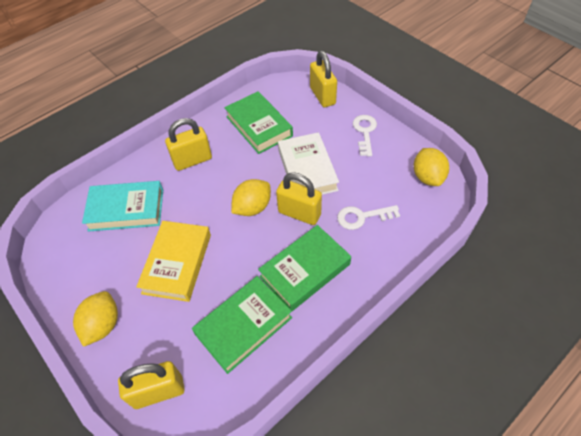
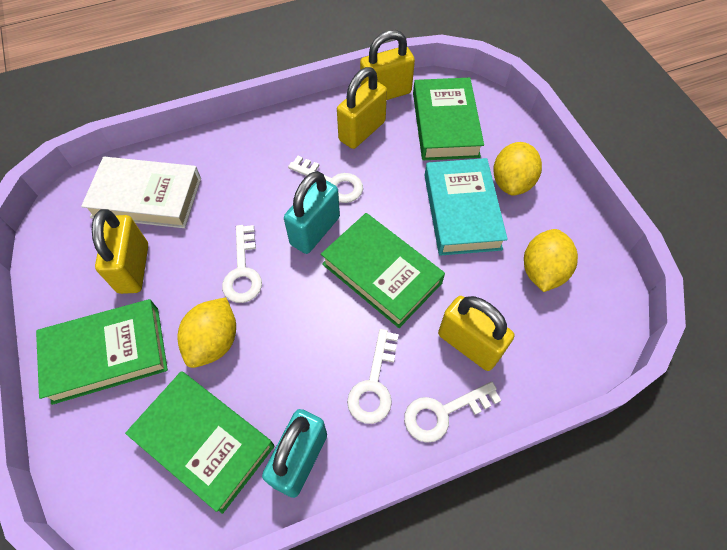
green book: 3 -> 4
turquoise padlock: 0 -> 2
white key: 2 -> 4
yellow book: 1 -> 0

